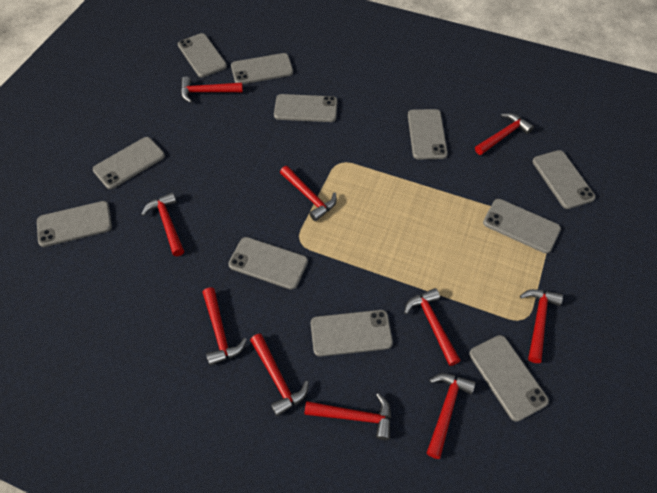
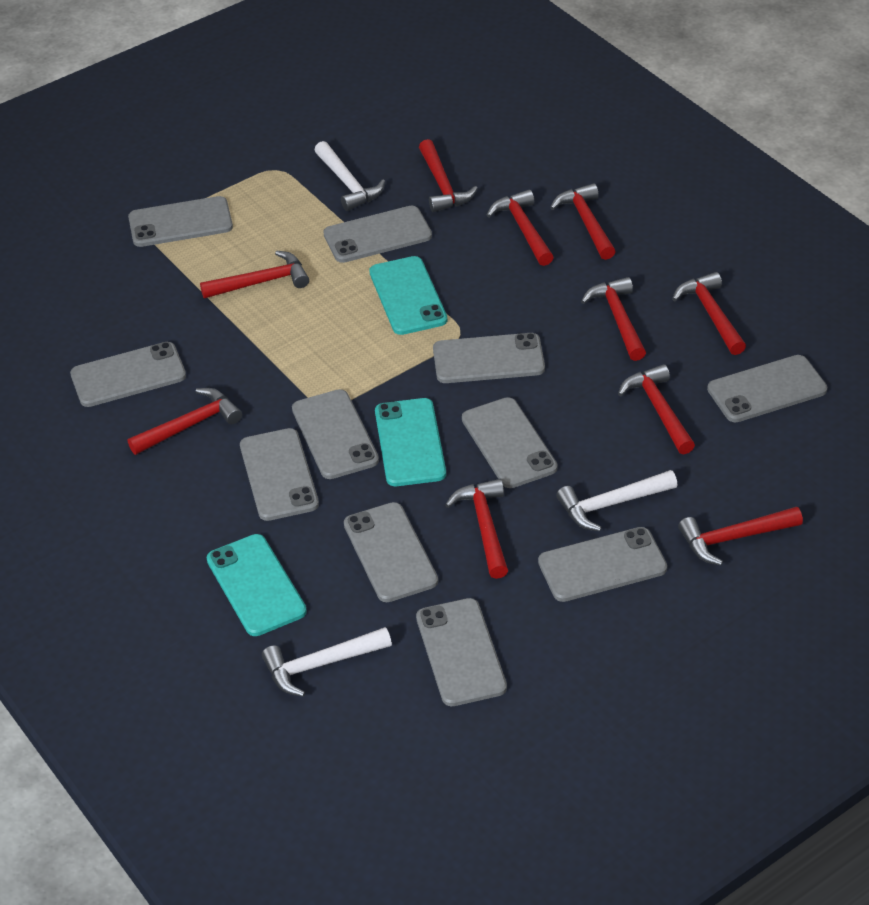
turquoise phone: 0 -> 3
white hammer: 0 -> 3

